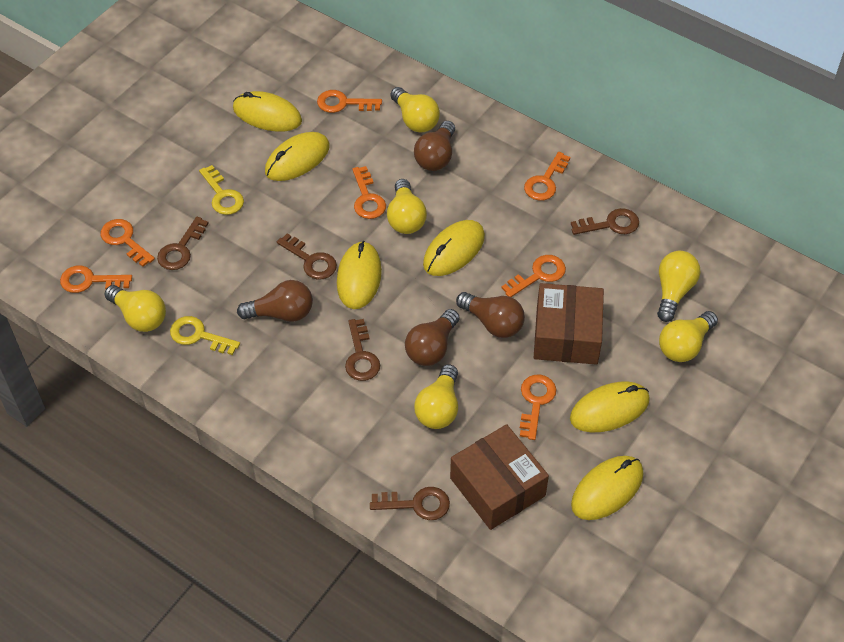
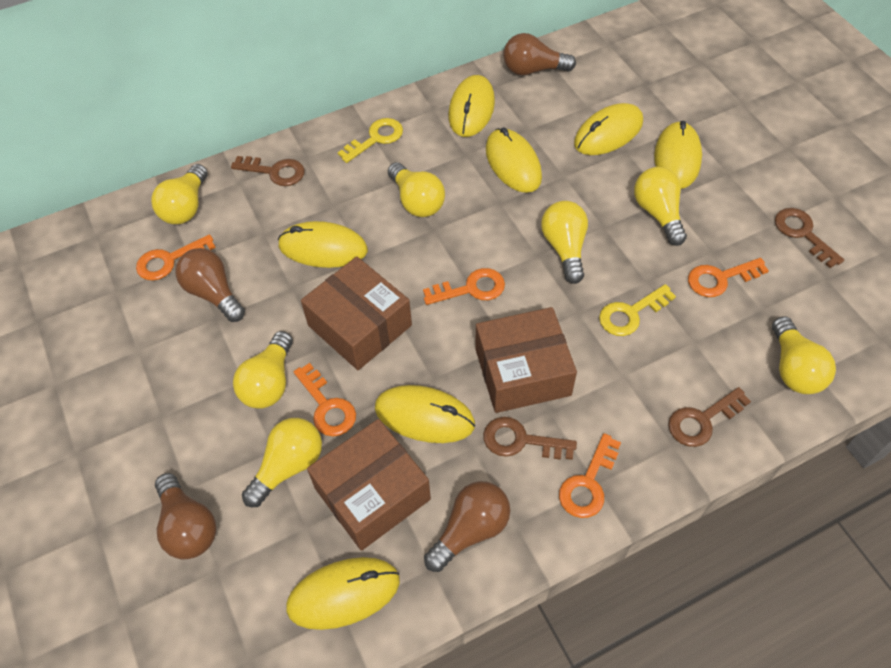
brown box: 2 -> 3
brown key: 5 -> 4
orange key: 7 -> 5
yellow light bulb: 6 -> 7
yellow mouse: 6 -> 7

